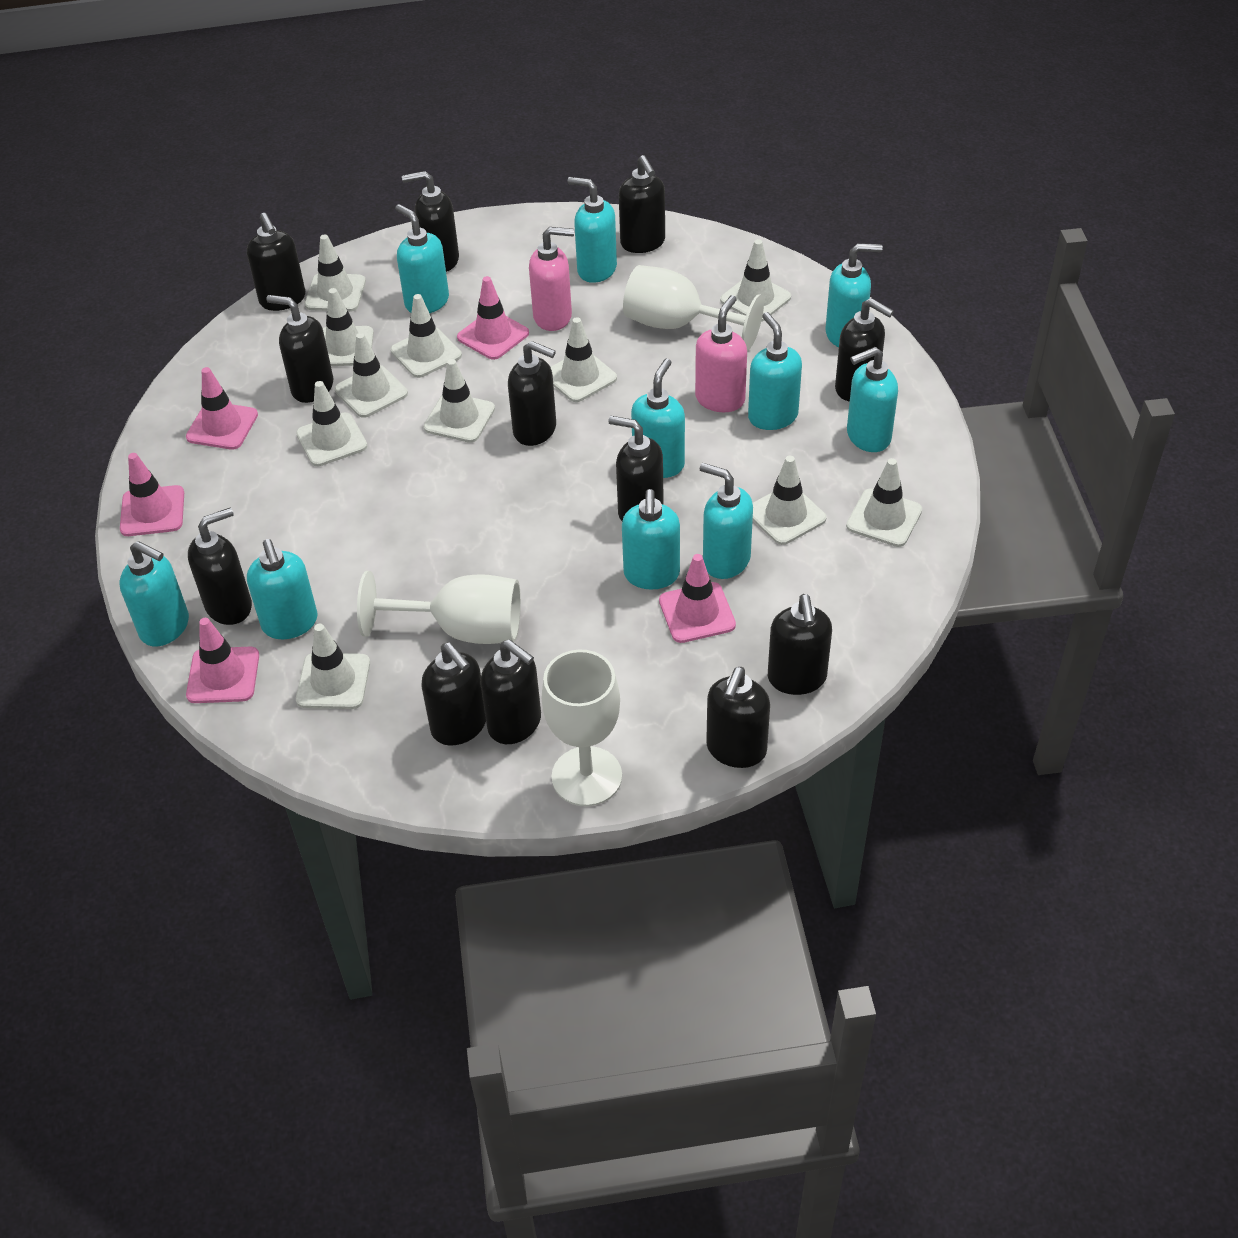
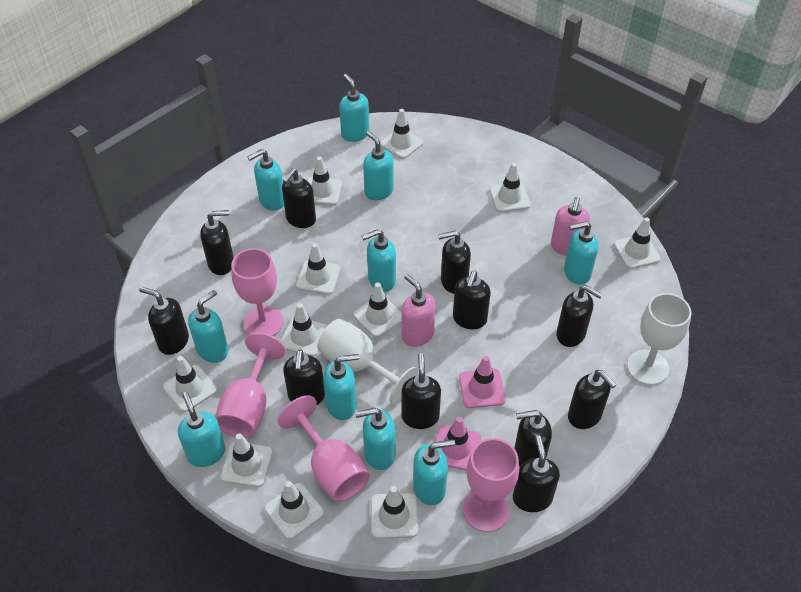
black soap dispenser: 12 -> 11
pink goblet: 0 -> 4
pink traffic cone: 5 -> 2
white goblet: 3 -> 2

